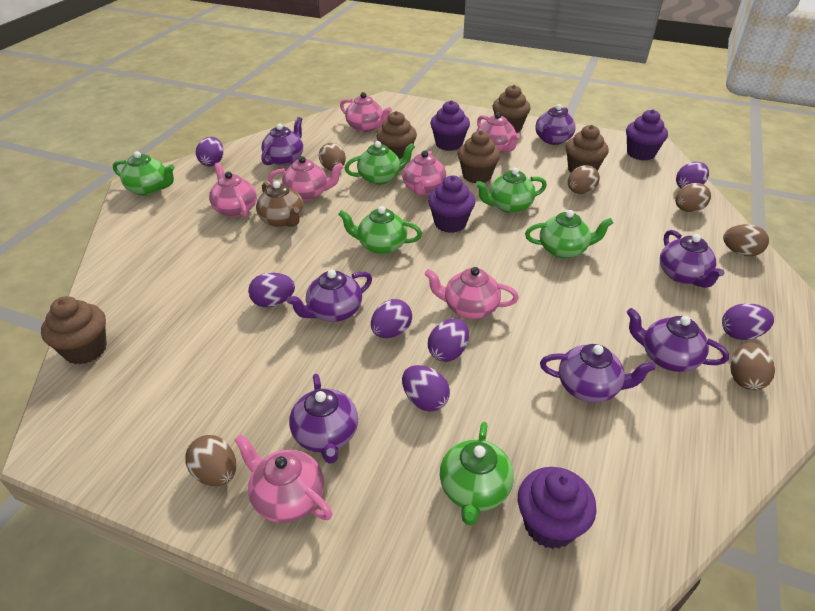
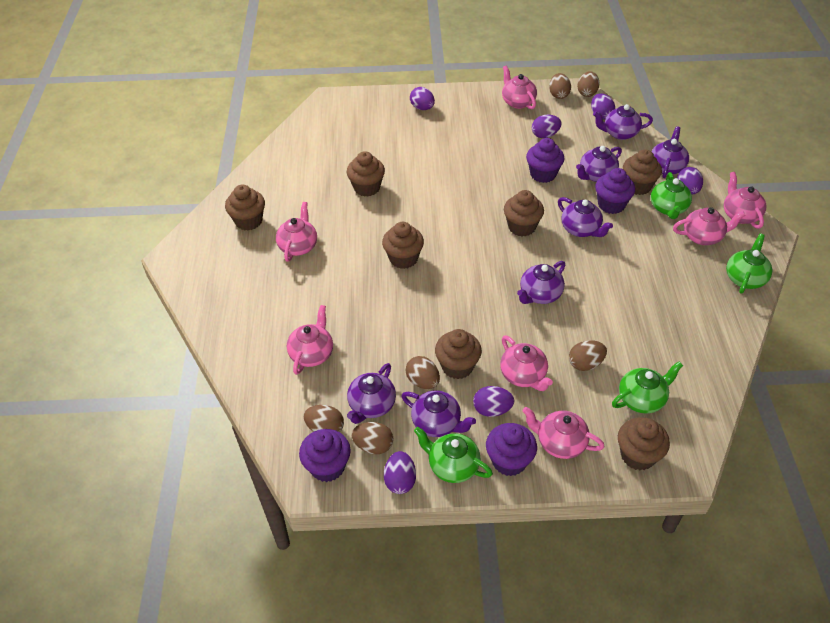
brown cupcake: 5 -> 7
brown teapot: 1 -> 0
green teapot: 6 -> 4
purple egg: 7 -> 6

